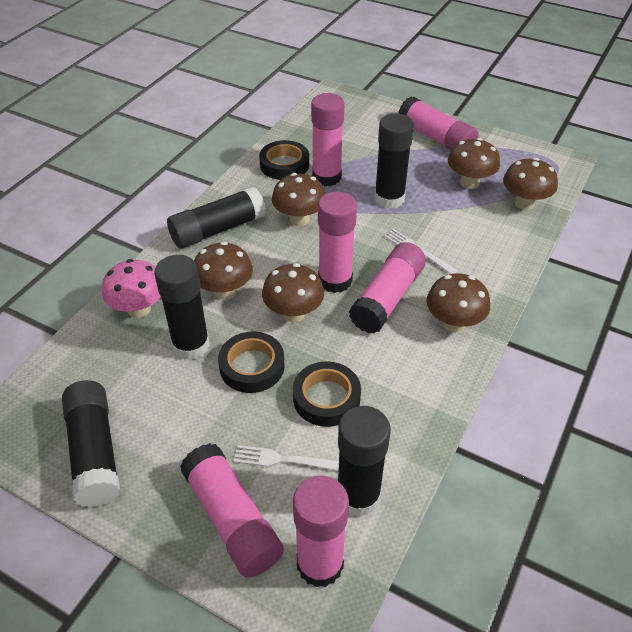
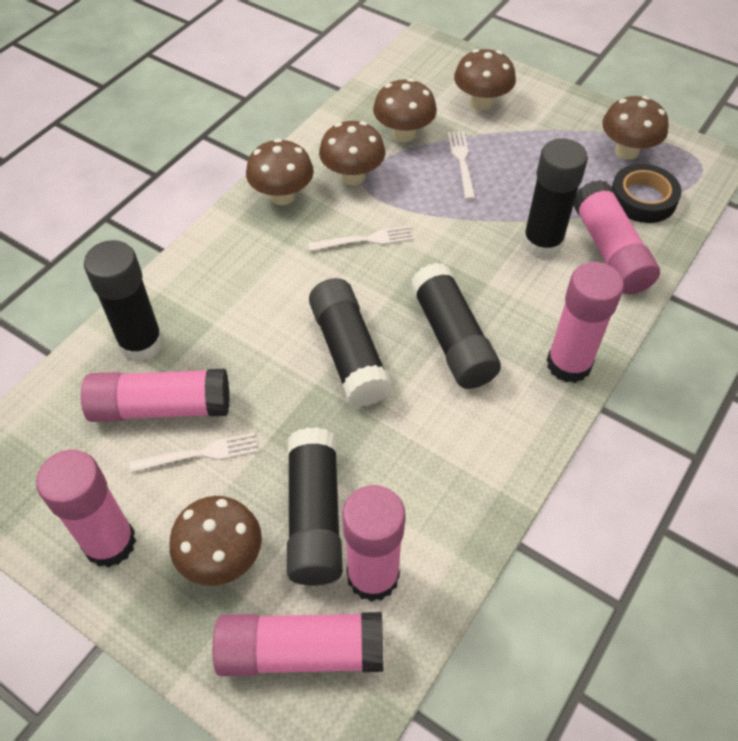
black tape: 3 -> 1
pink mushroom: 1 -> 0
white fork: 2 -> 3

